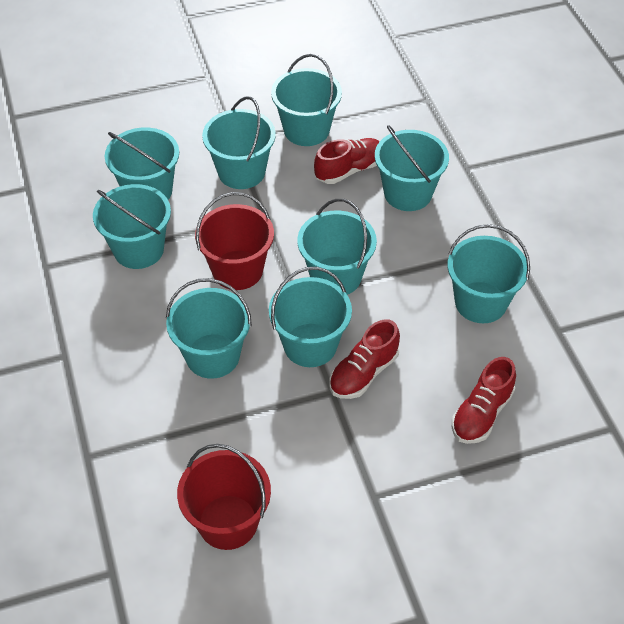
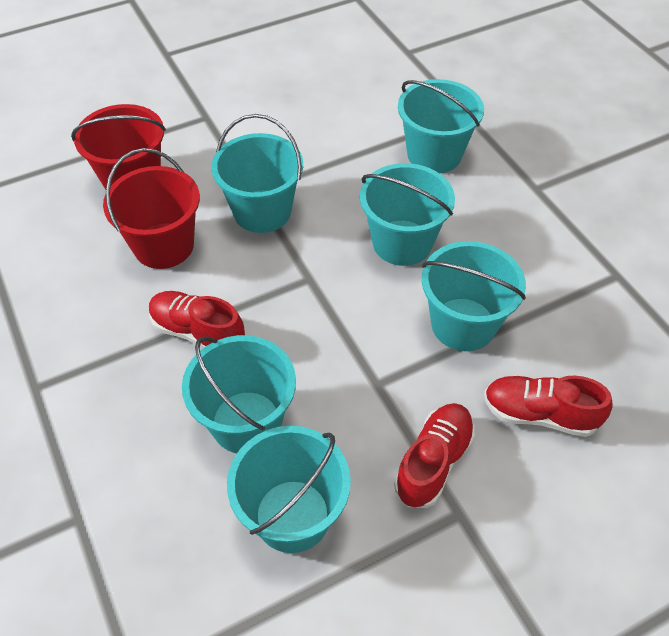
turquoise bucket: 9 -> 6

